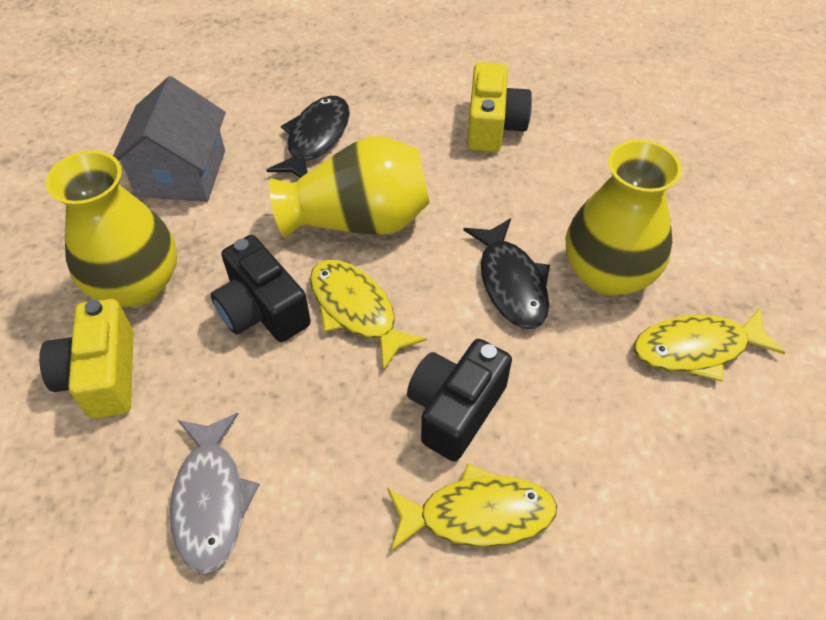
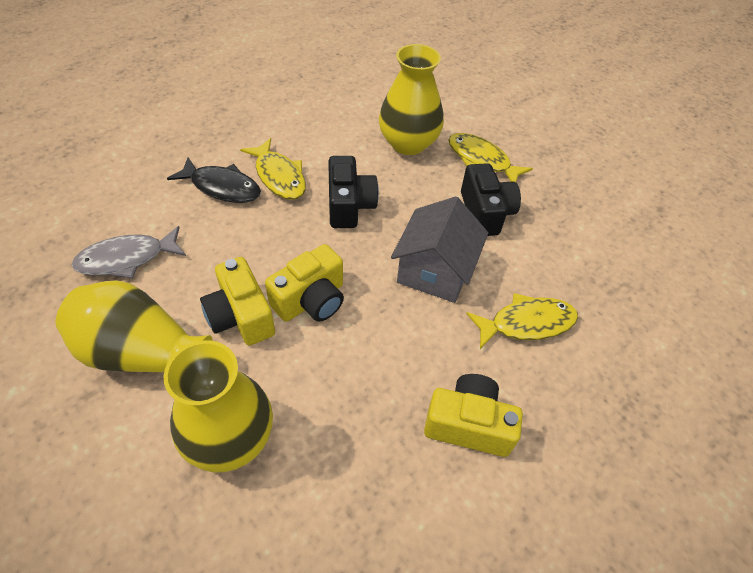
black fish: 2 -> 1
yellow camera: 2 -> 3

